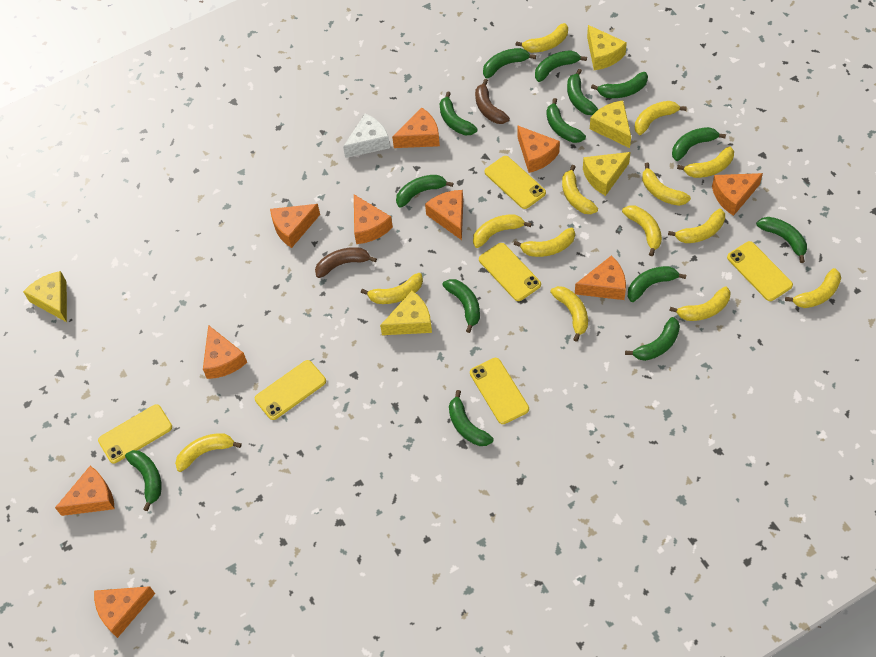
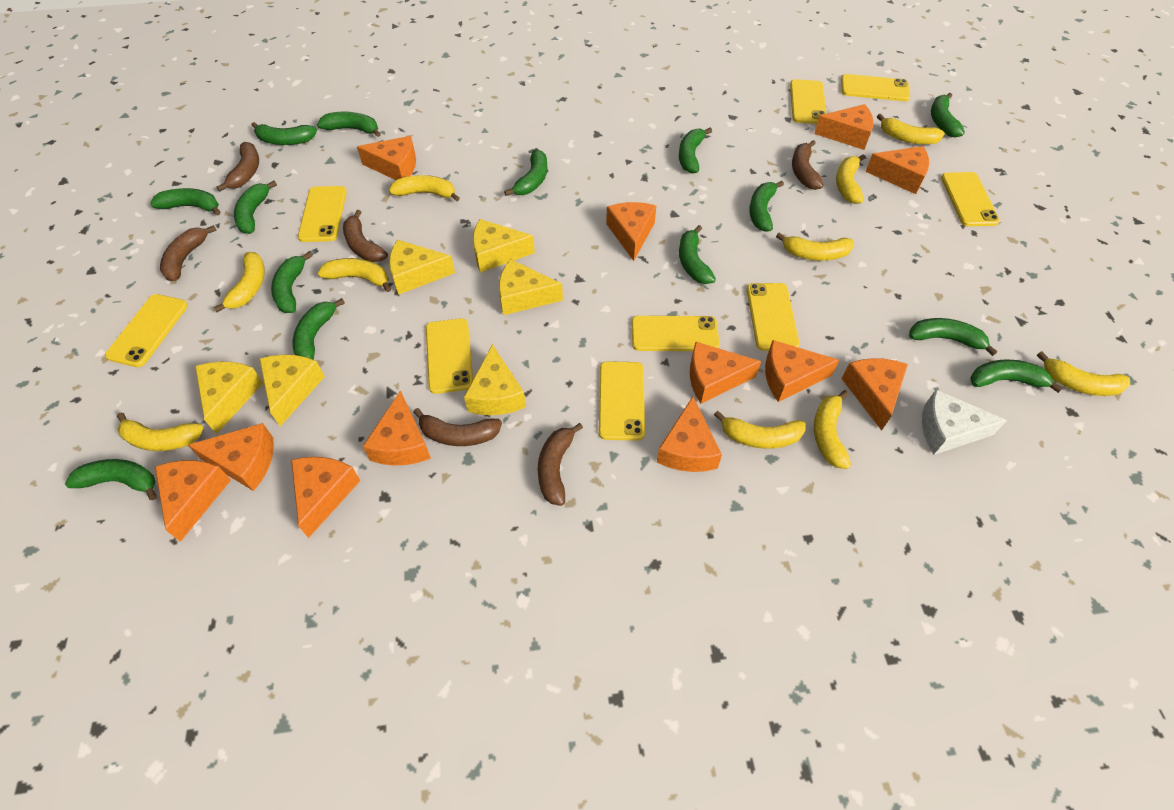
brown banana: 2 -> 6
orange cheese: 10 -> 12
yellow banana: 14 -> 10
yellow cheese: 5 -> 6
yellow phone: 6 -> 9

